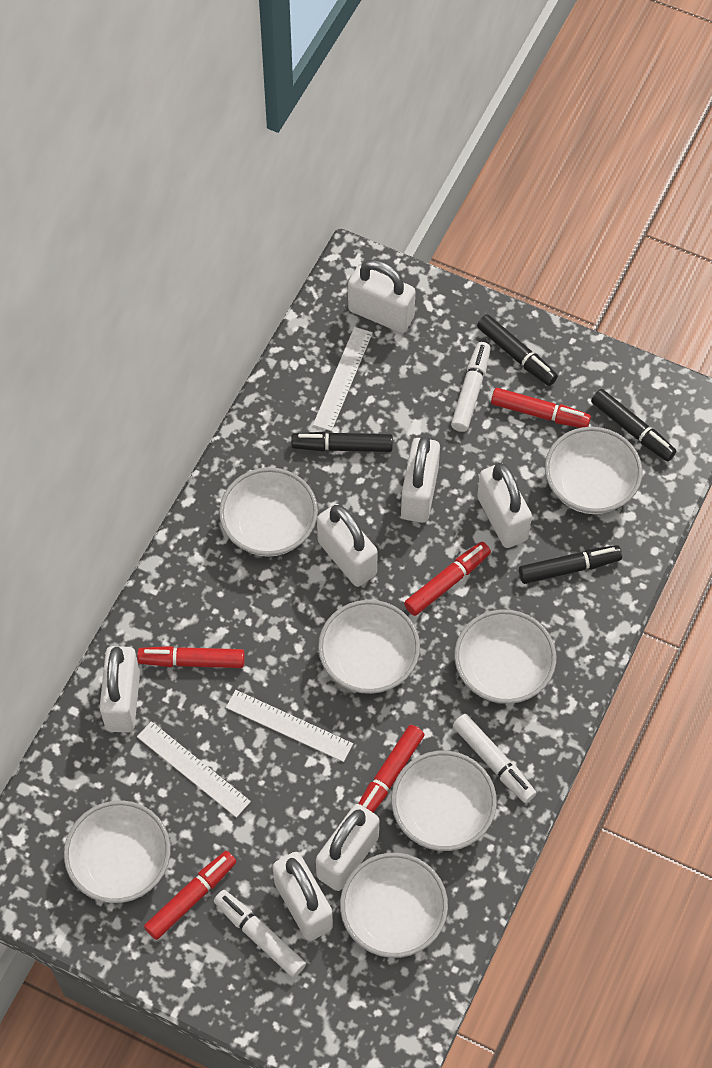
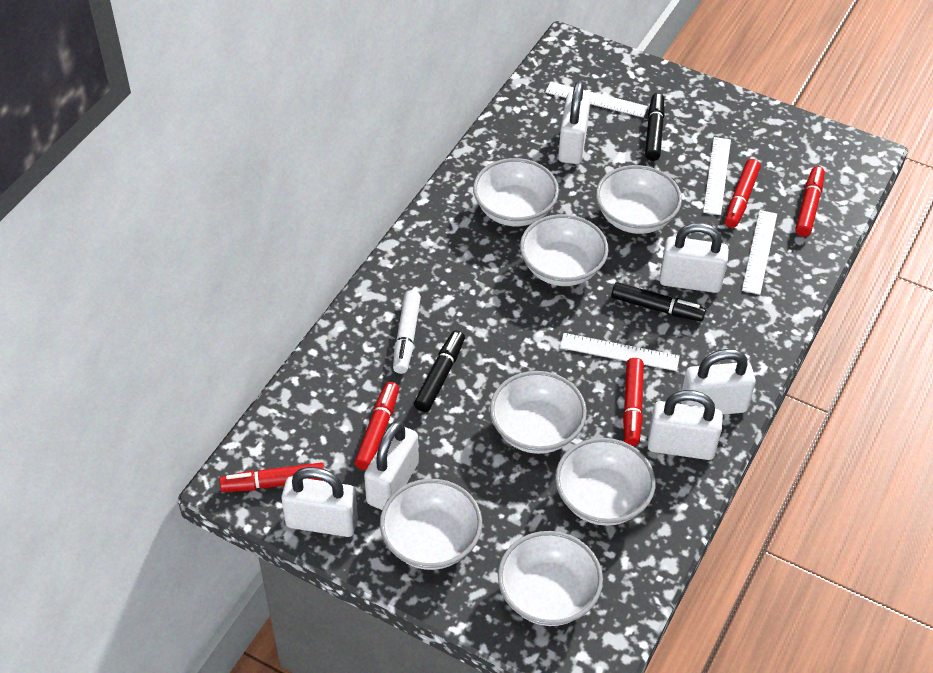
black marker: 4 -> 3
white marker: 3 -> 1
white padlock: 7 -> 6
white ruler: 3 -> 4

